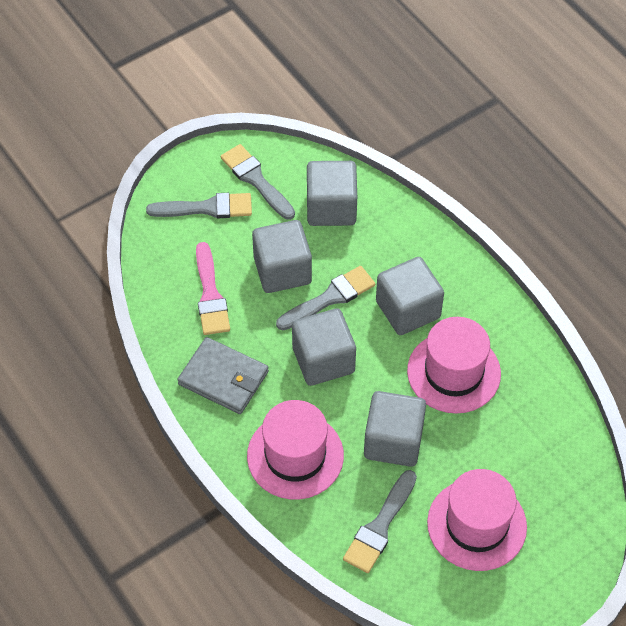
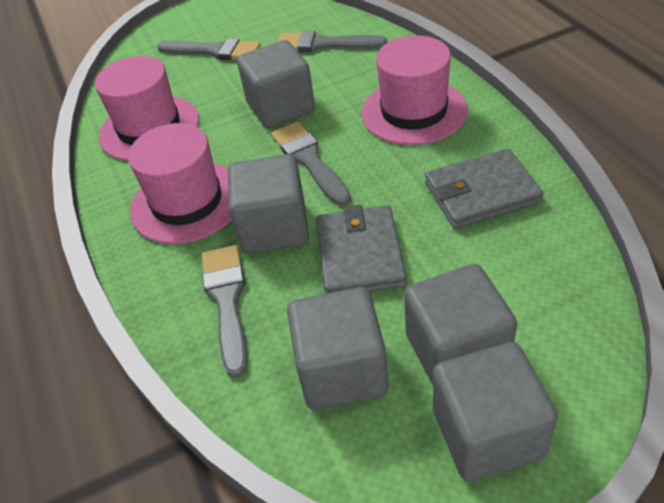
grey wallet: 1 -> 2
pink brush: 1 -> 0

